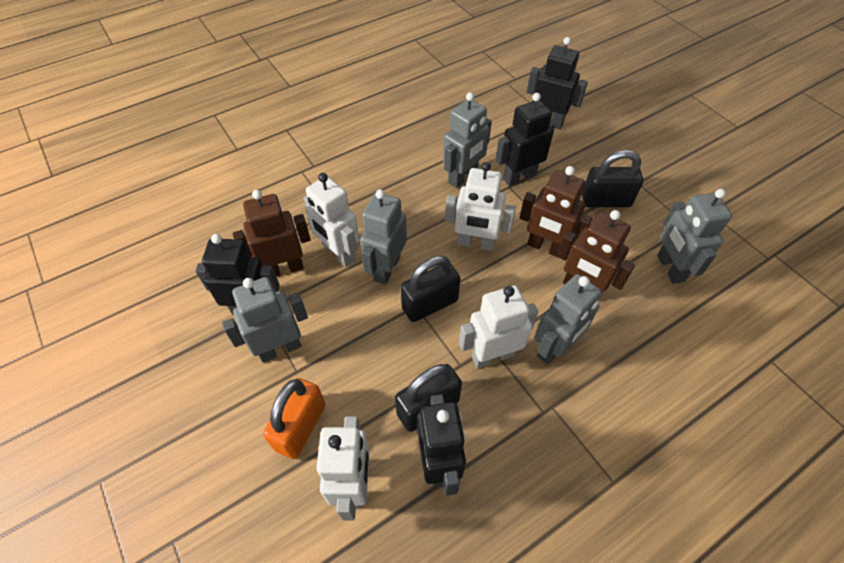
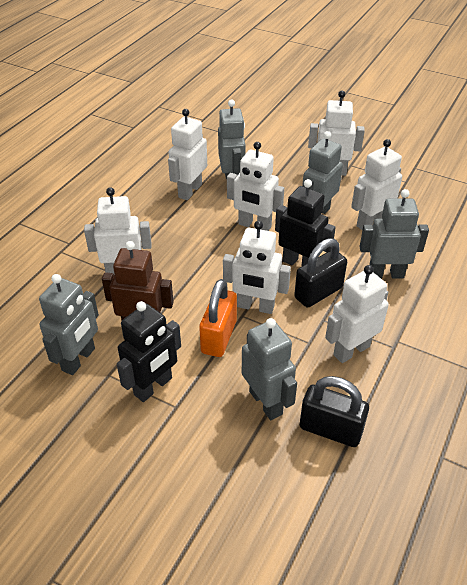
black padlock: 3 -> 2
black robot: 4 -> 2
brown robot: 3 -> 1
white robot: 4 -> 7

